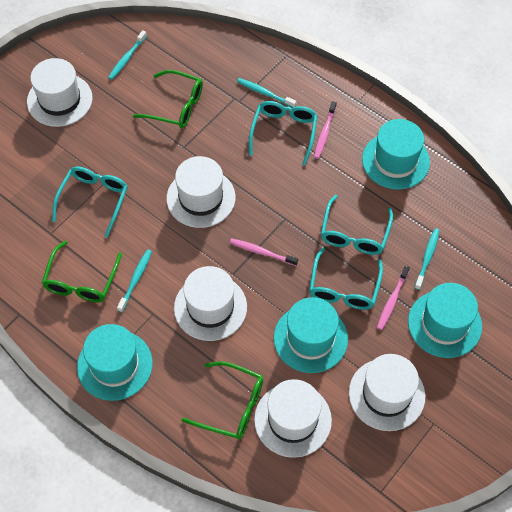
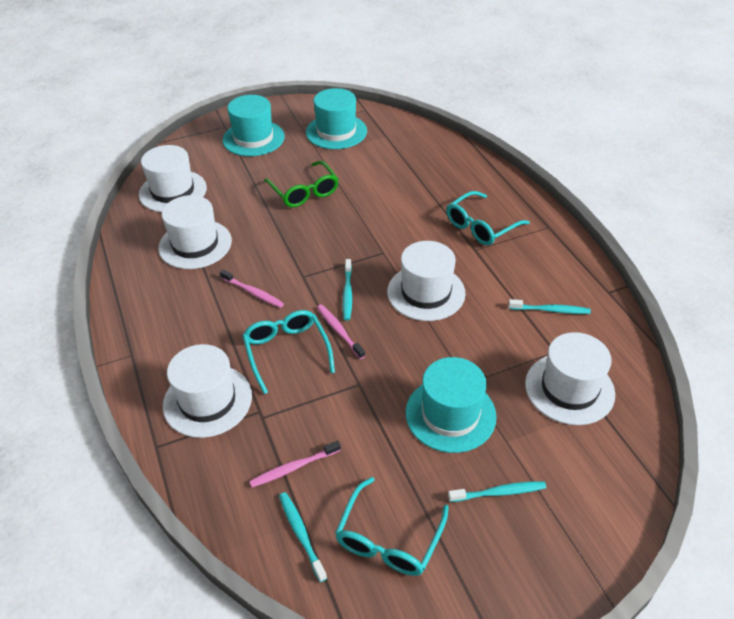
green glasses: 3 -> 1
turquoise glasses: 4 -> 3
turquoise hat: 4 -> 3

